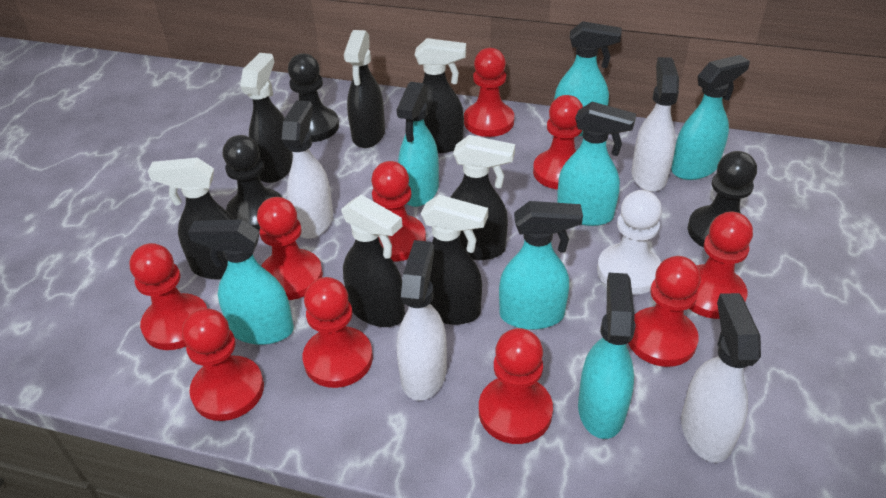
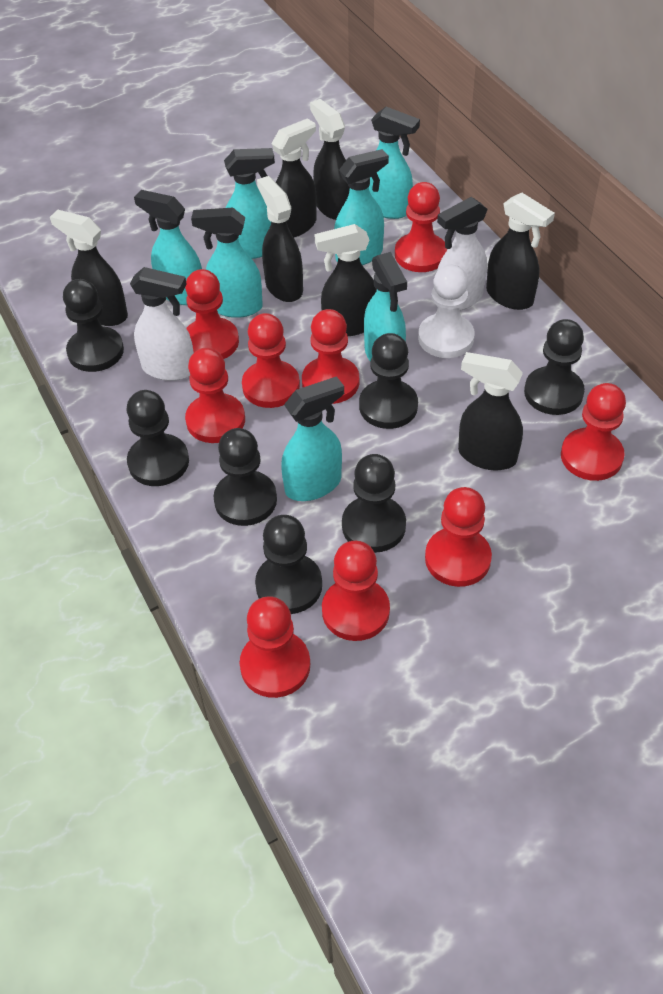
black pawn: 3 -> 7
red pawn: 10 -> 9
white spray bottle: 4 -> 2

